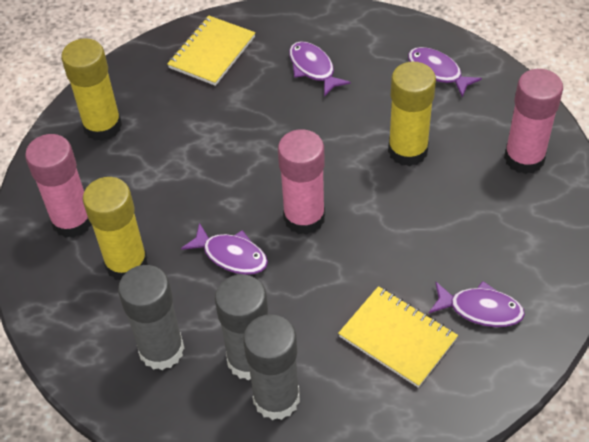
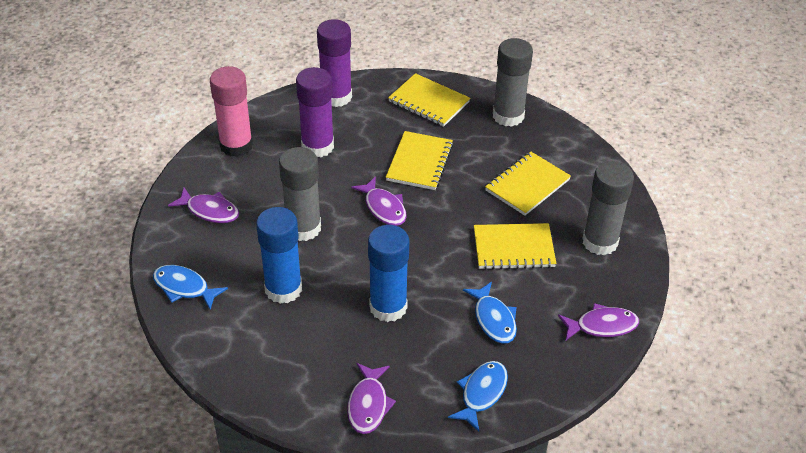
blue fish: 0 -> 3
blue glue stick: 0 -> 2
pink glue stick: 3 -> 1
purple glue stick: 0 -> 2
yellow glue stick: 3 -> 0
yellow notebook: 2 -> 4

